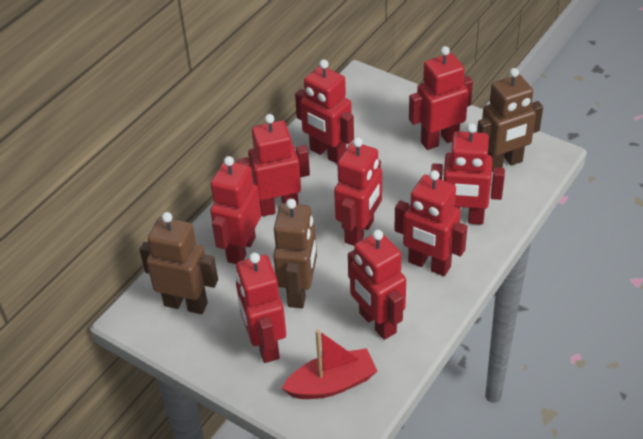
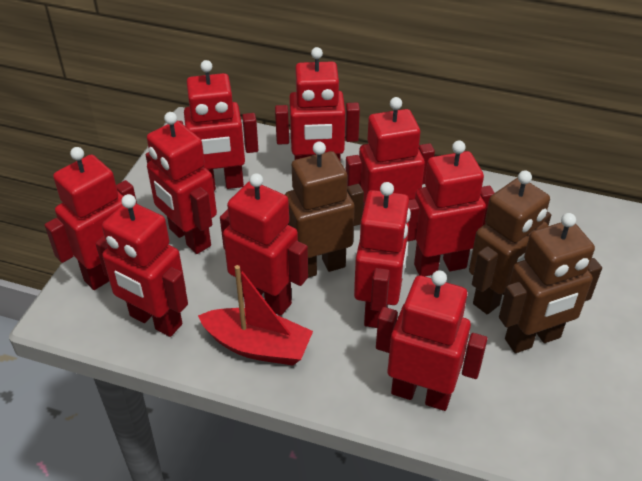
red robot: 9 -> 10

